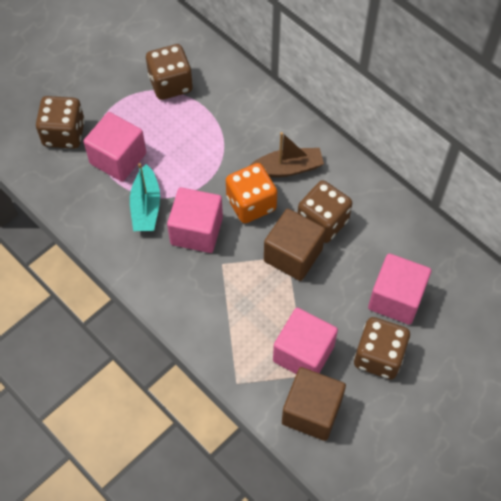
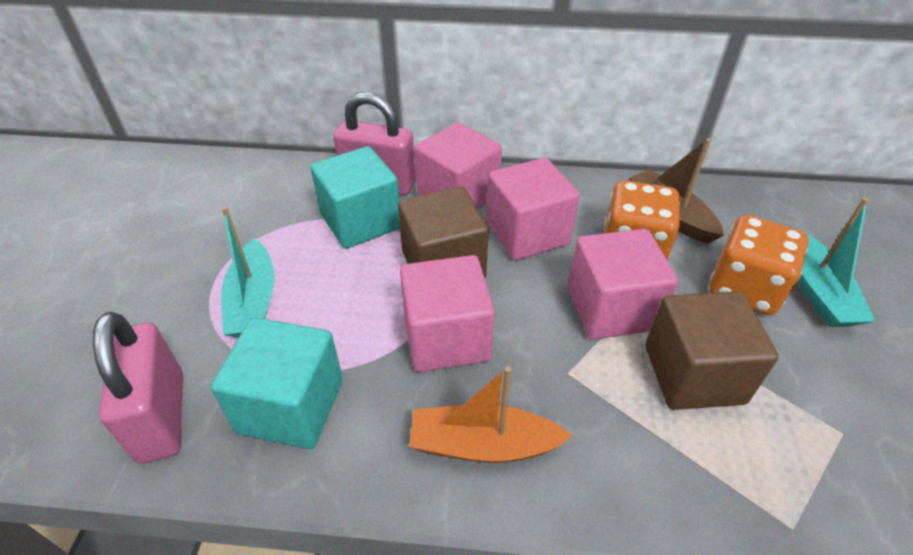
brown dice: 4 -> 0
orange boat: 0 -> 1
orange dice: 1 -> 2
pink padlock: 0 -> 2
turquoise boat: 1 -> 2
turquoise cube: 0 -> 2

